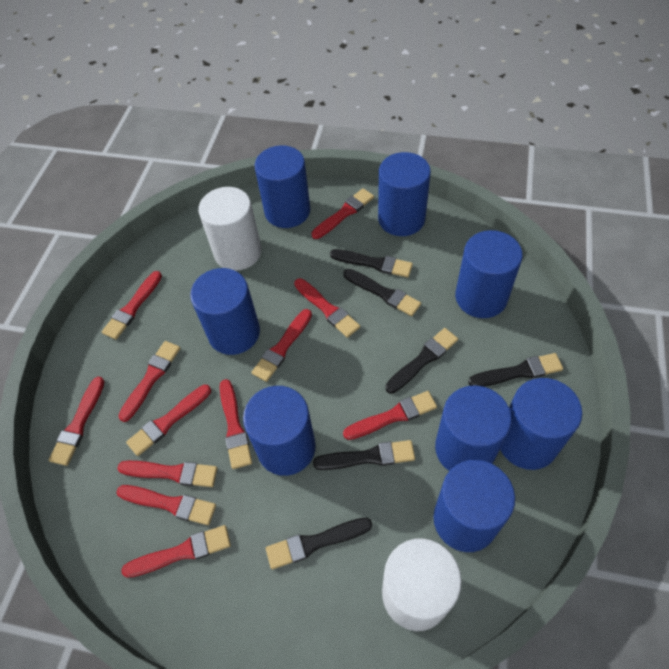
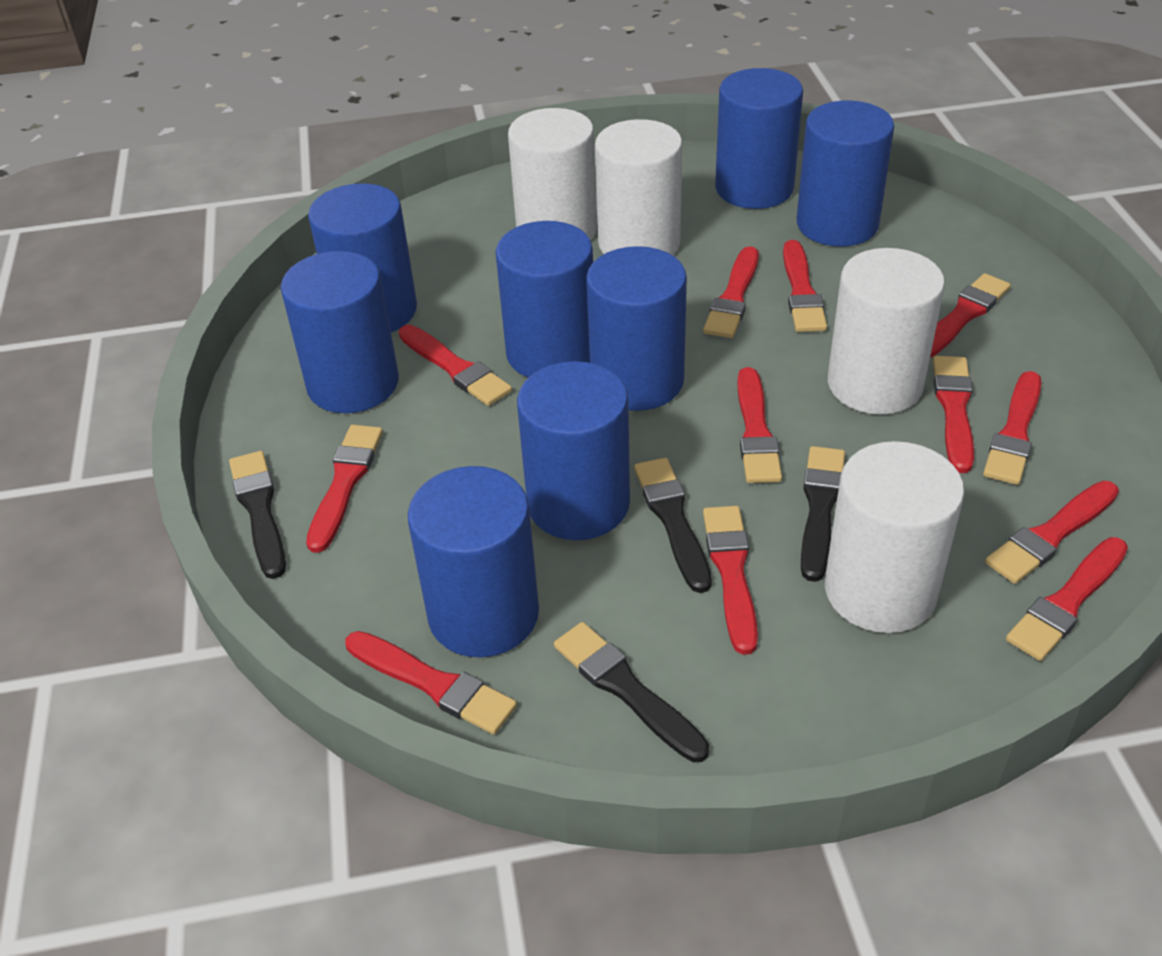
black brush: 6 -> 4
white cylinder: 2 -> 4

